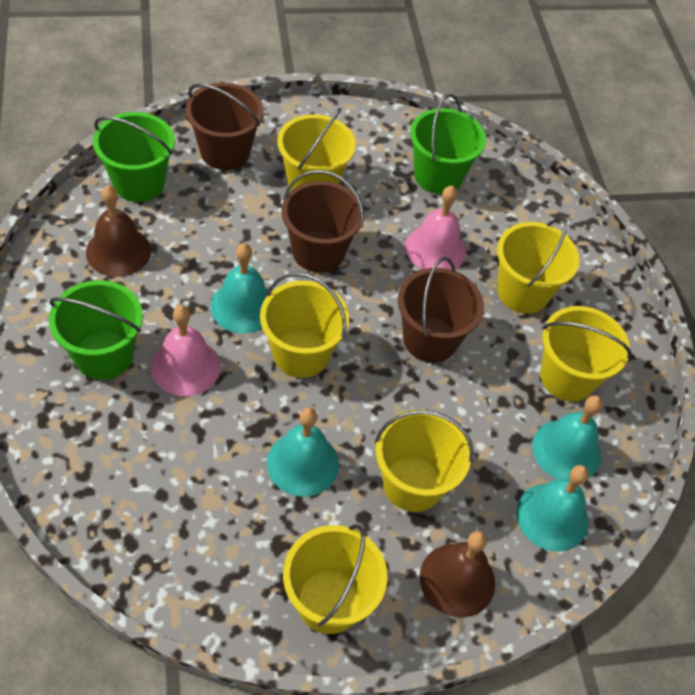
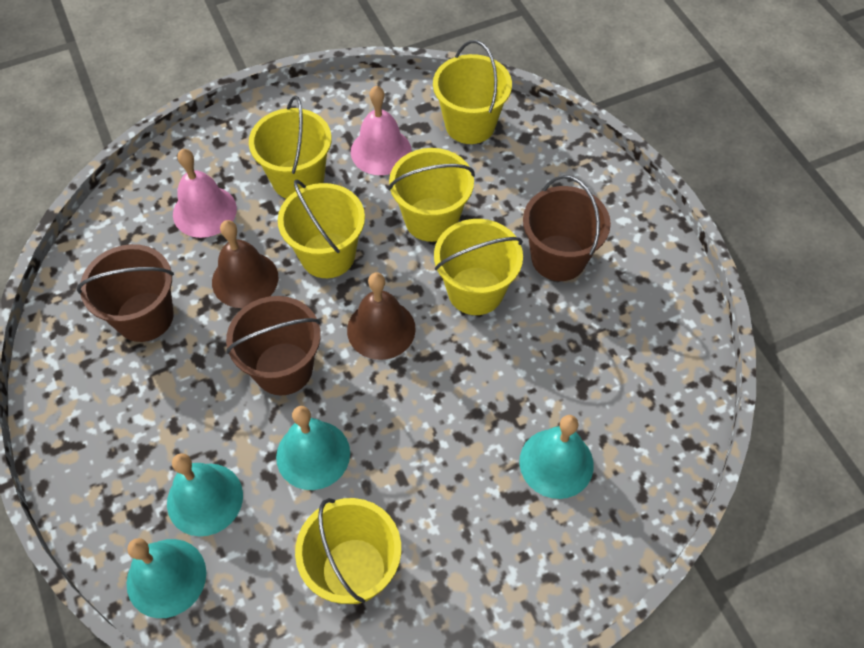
green bucket: 3 -> 0

